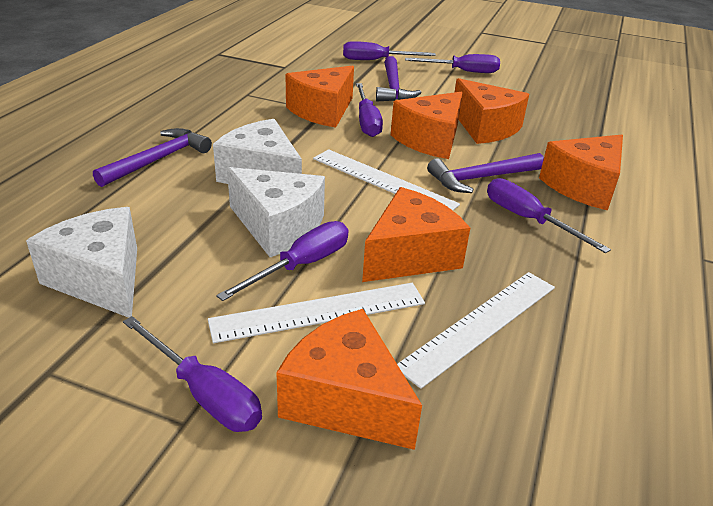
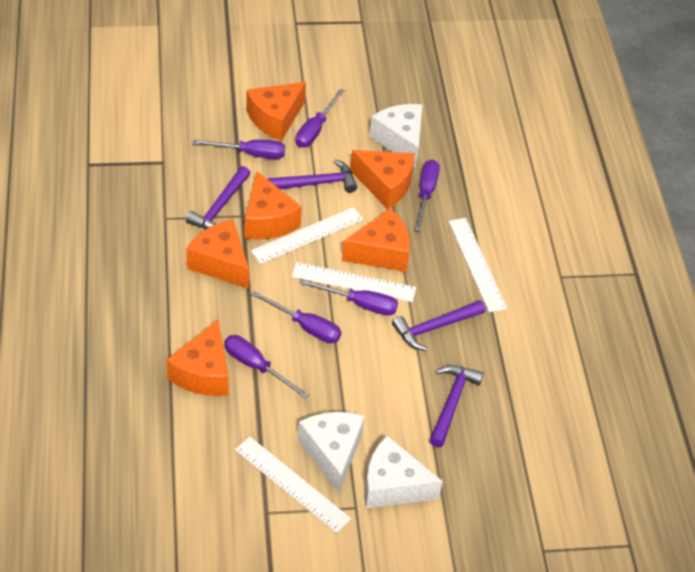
purple hammer: 3 -> 4
white ruler: 3 -> 4

